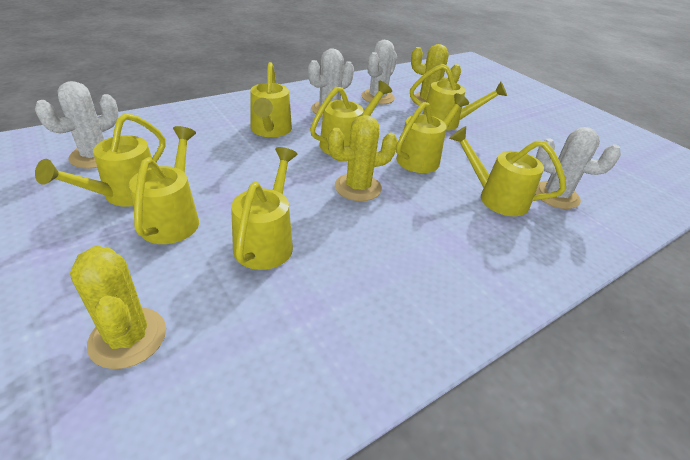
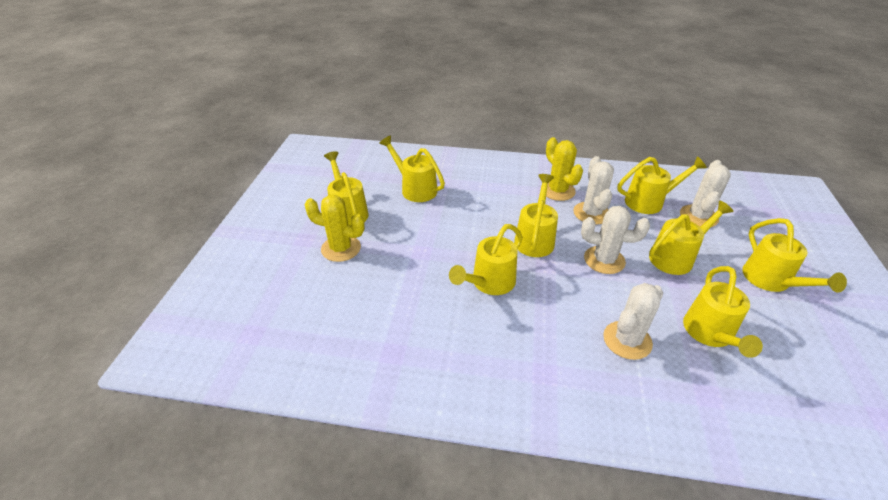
yellow cactus: 3 -> 2

